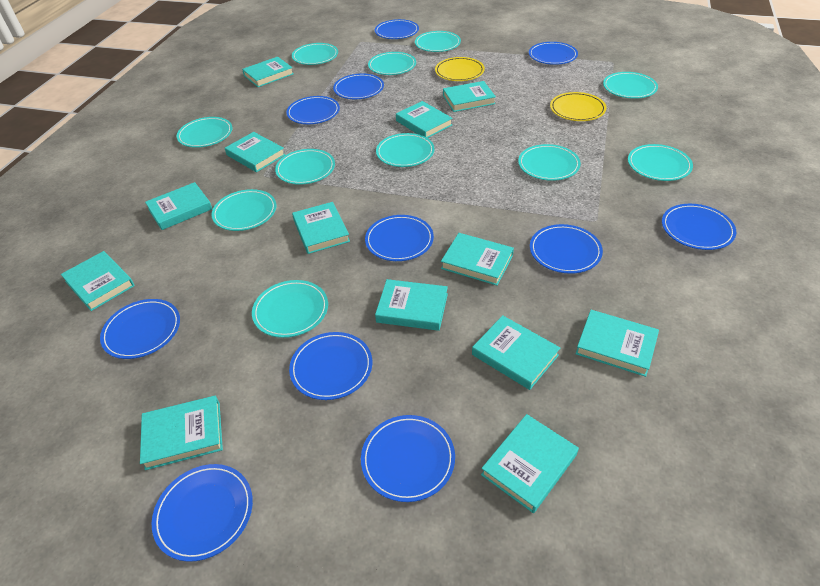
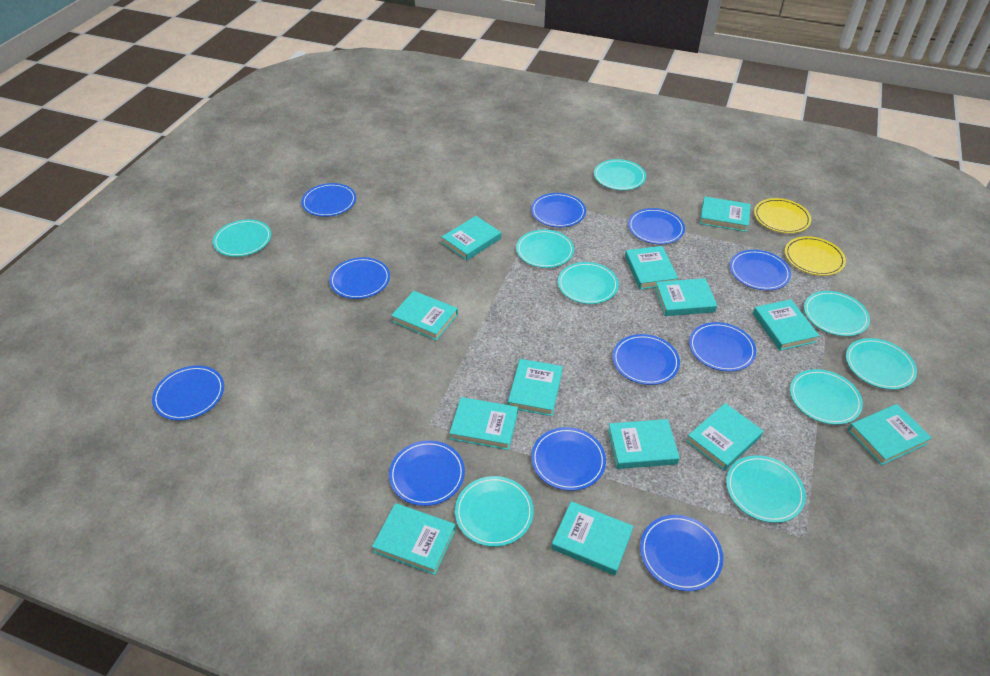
turquoise plate: 11 -> 9

